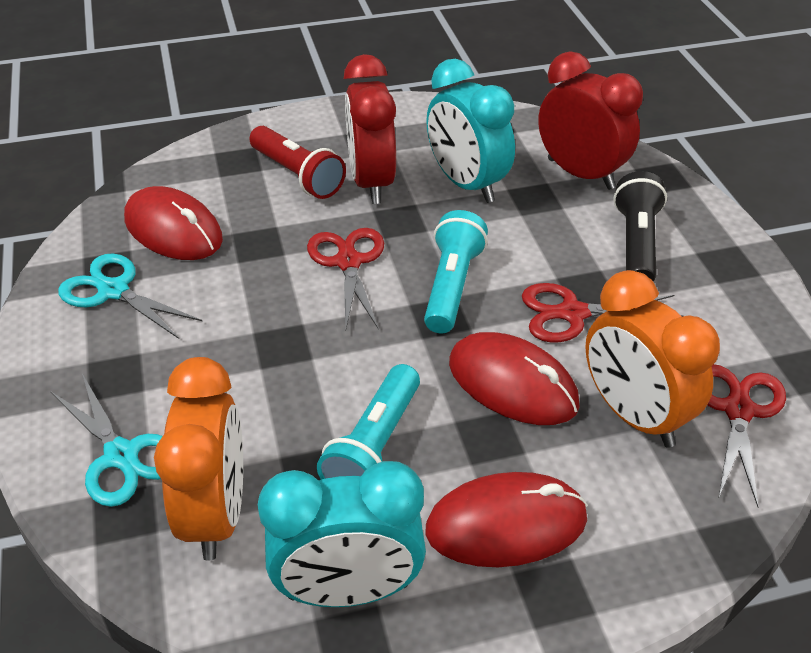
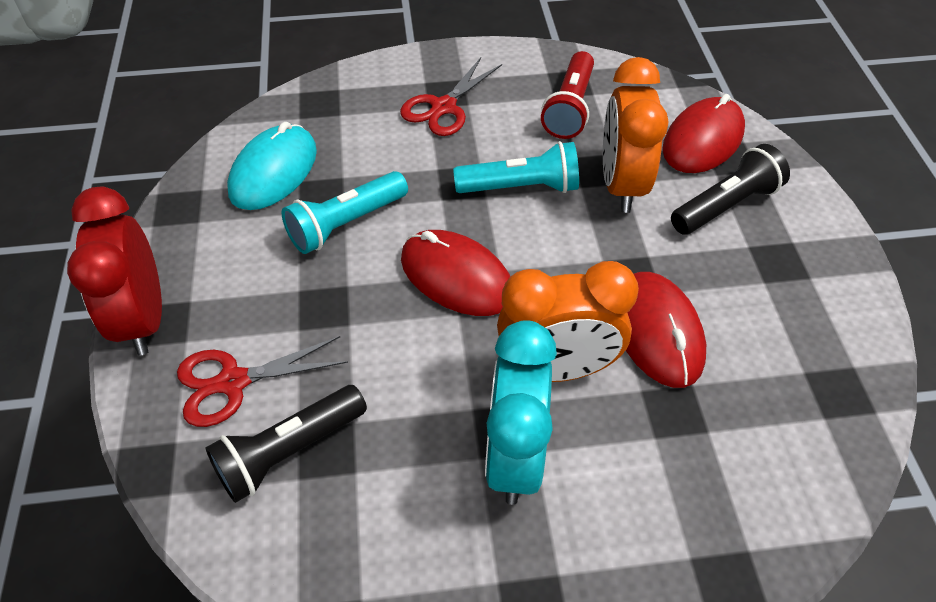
black flashlight: 1 -> 2
red clock: 2 -> 1
red scissors: 3 -> 2
turquoise clock: 2 -> 1
turquoise mouse: 0 -> 1
turquoise scissors: 2 -> 0

